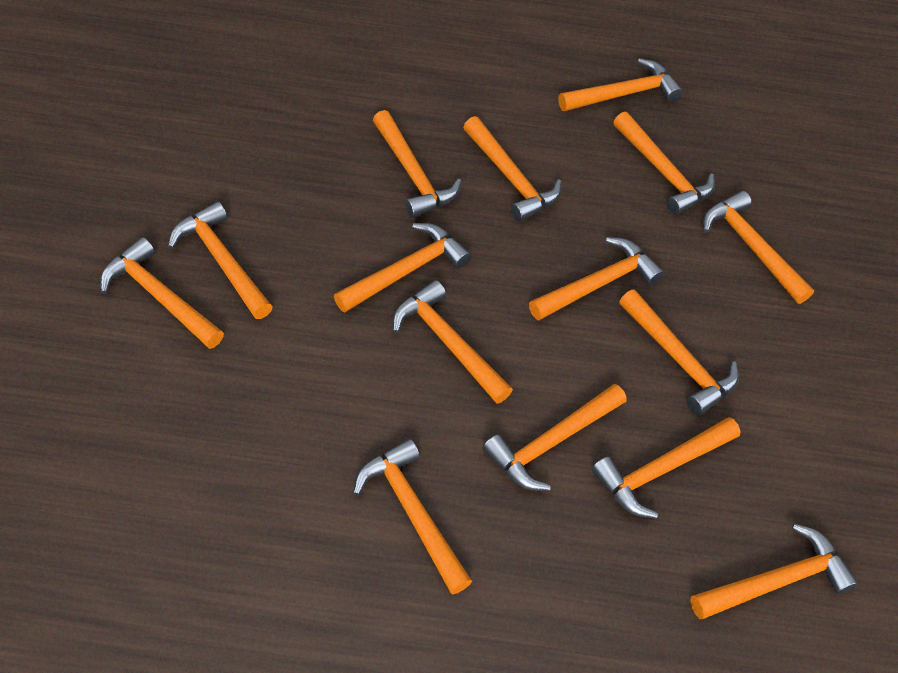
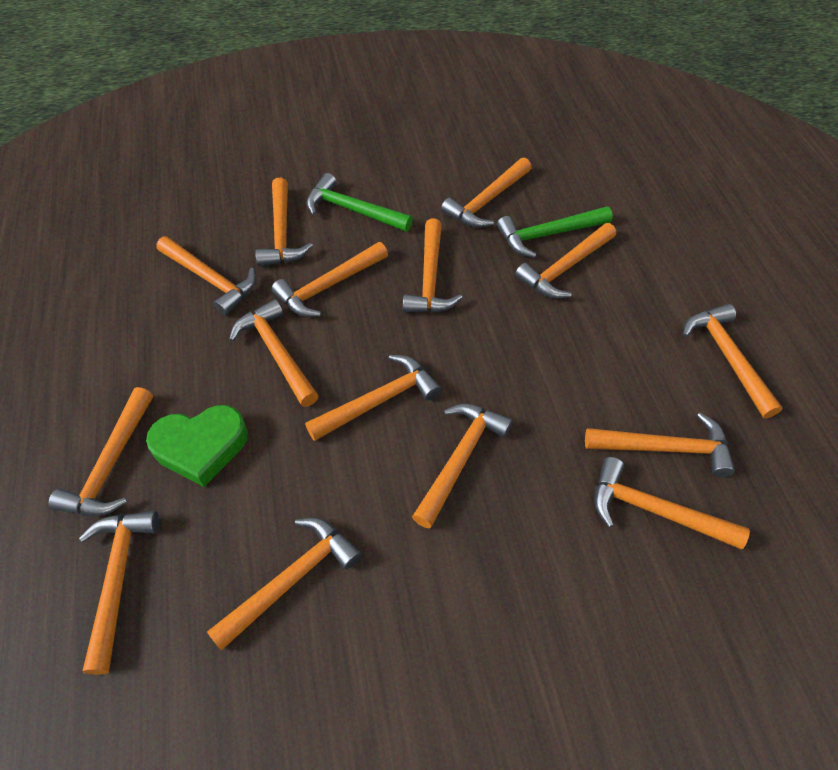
green hammer: 0 -> 2
green heart: 0 -> 1

